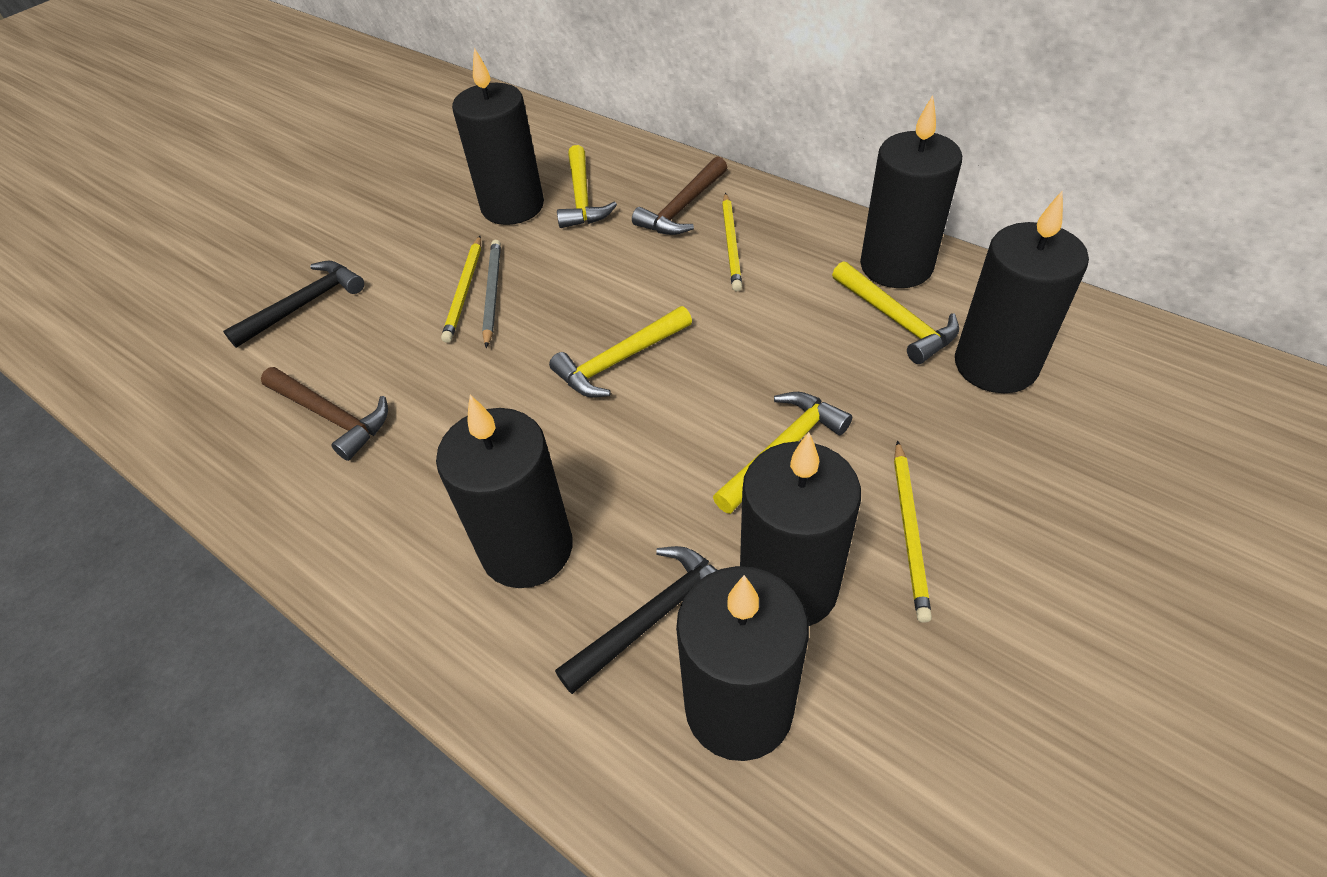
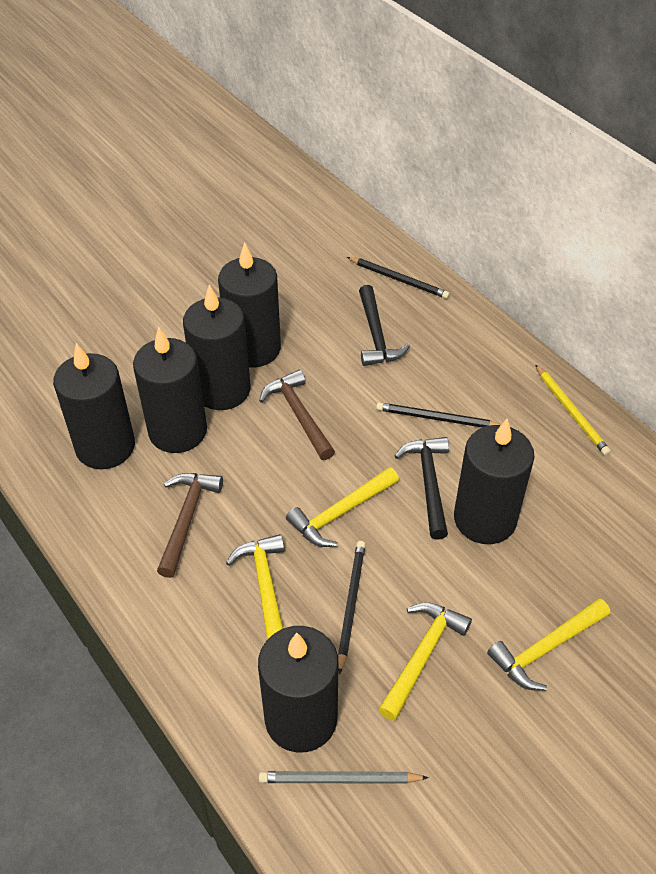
black pencil: 0 -> 3
yellow pencil: 3 -> 1

